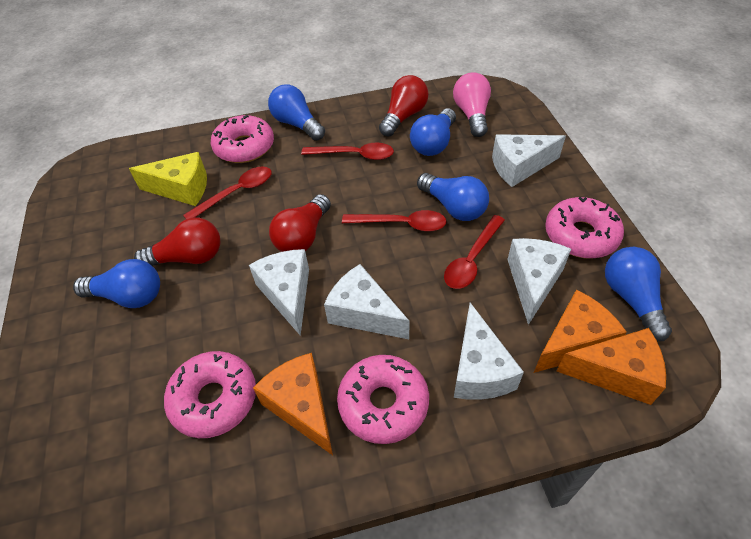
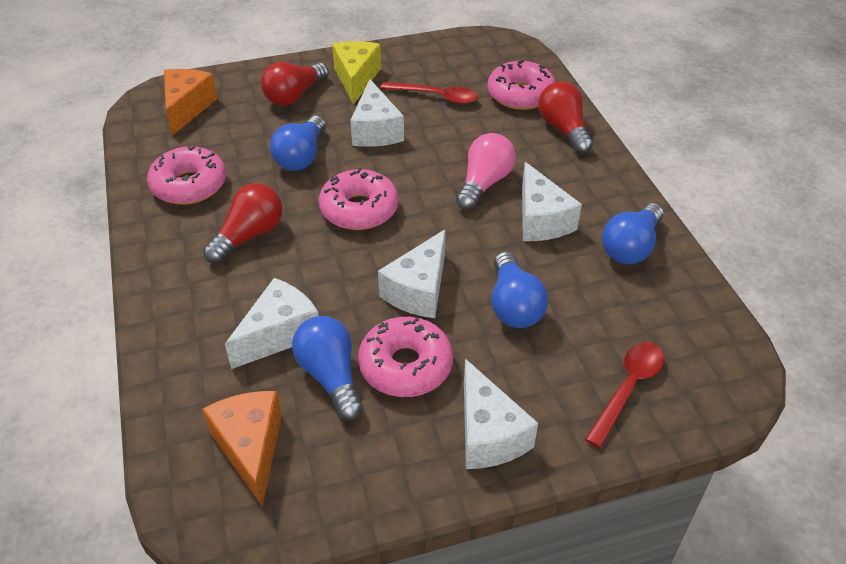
blue light bulb: 5 -> 4
orange cheese: 3 -> 2
red spoon: 4 -> 2

